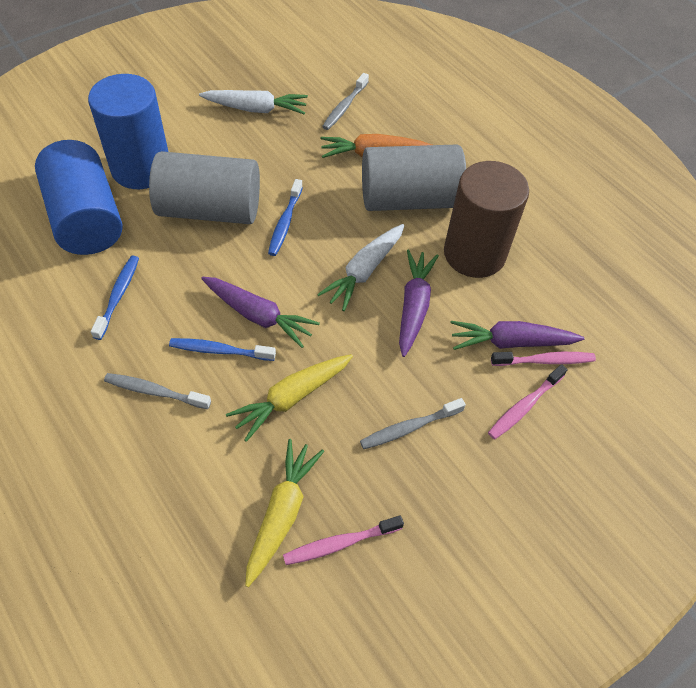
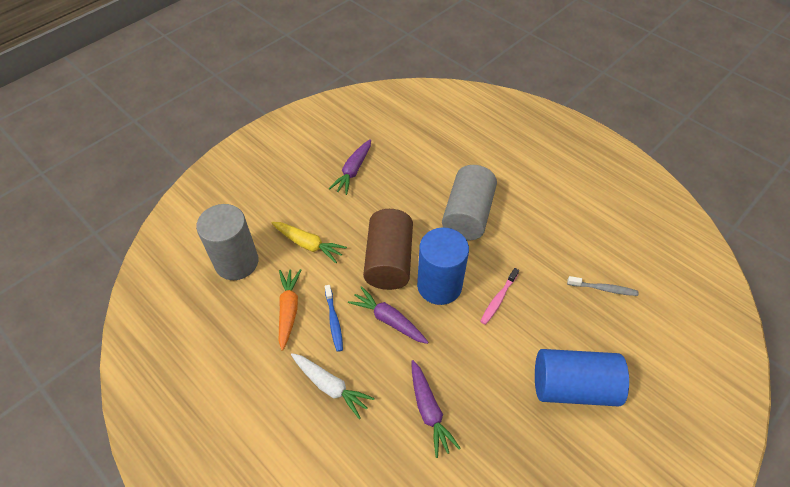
blue toothbrush: 3 -> 1
grey toothbrush: 3 -> 1
pink toothbrush: 3 -> 1
white carrot: 2 -> 1
yellow carrot: 2 -> 1

